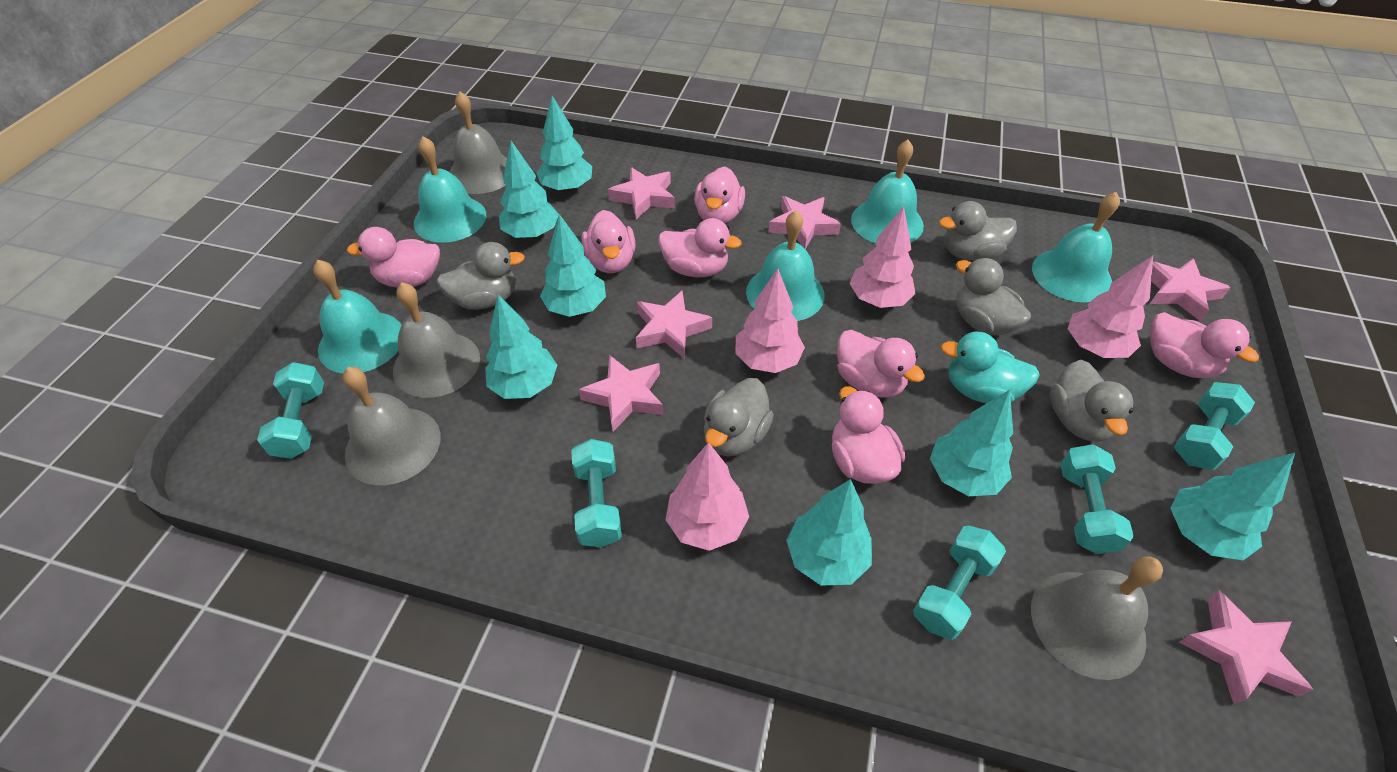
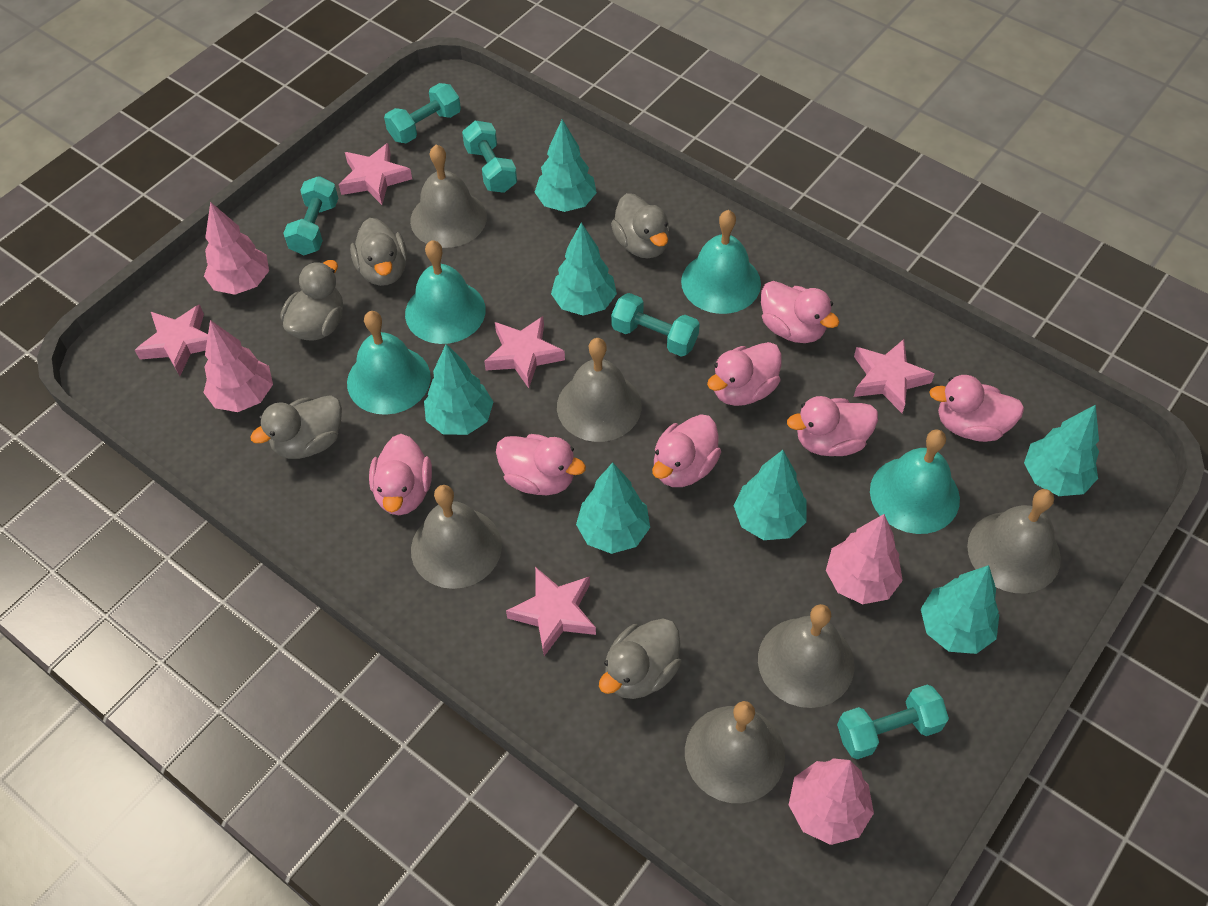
grey bell: 4 -> 6
pink star: 6 -> 5
turquoise bell: 5 -> 4
turquoise duck: 1 -> 0

